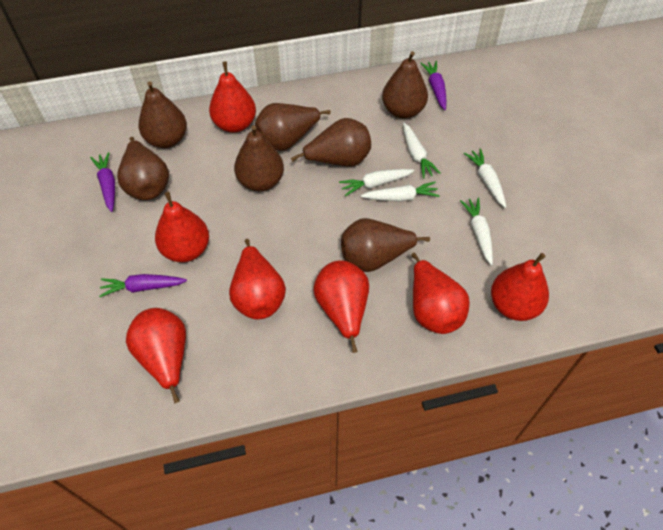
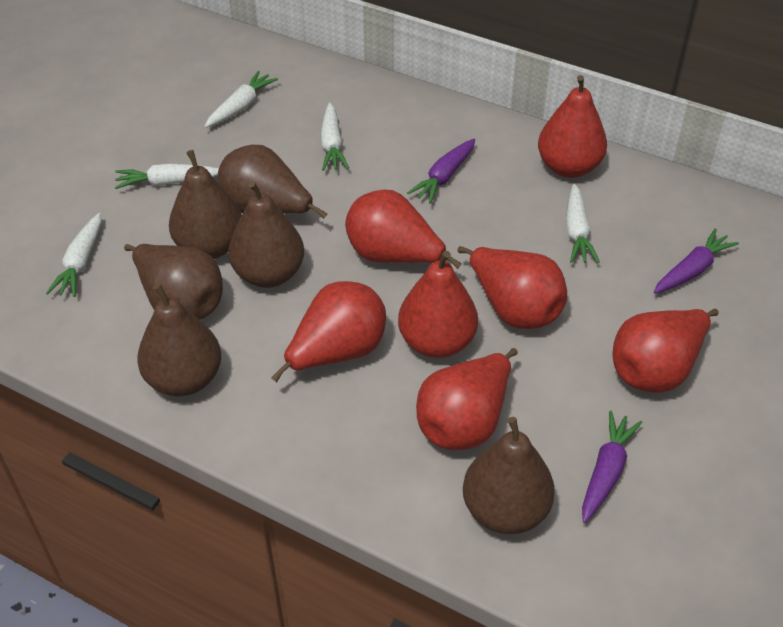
brown pear: 7 -> 6

